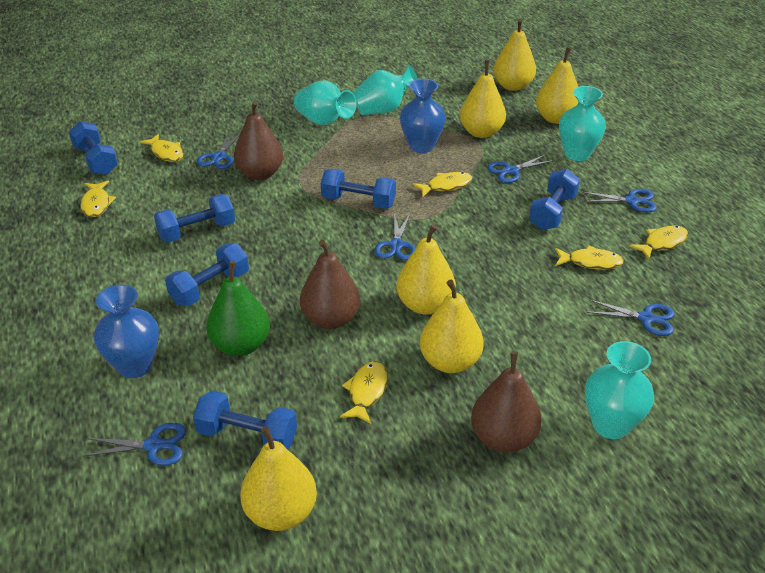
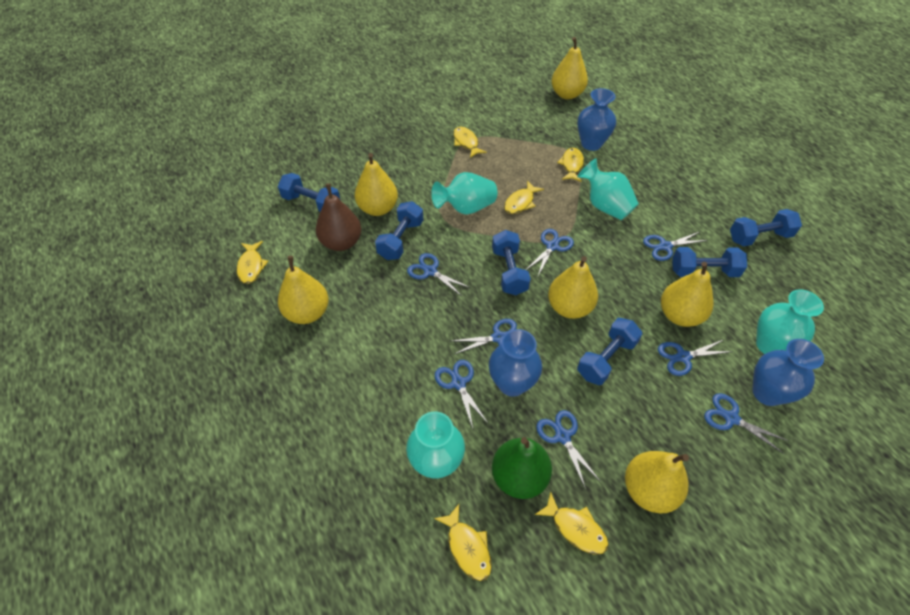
blue scissors: 6 -> 8
blue vase: 2 -> 3
brown pear: 3 -> 1

